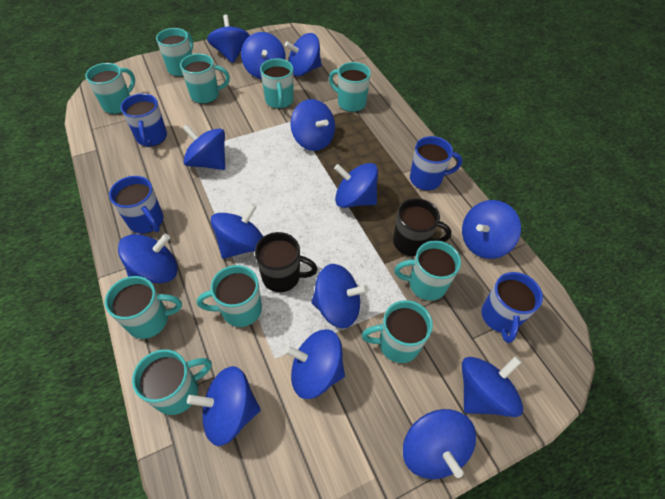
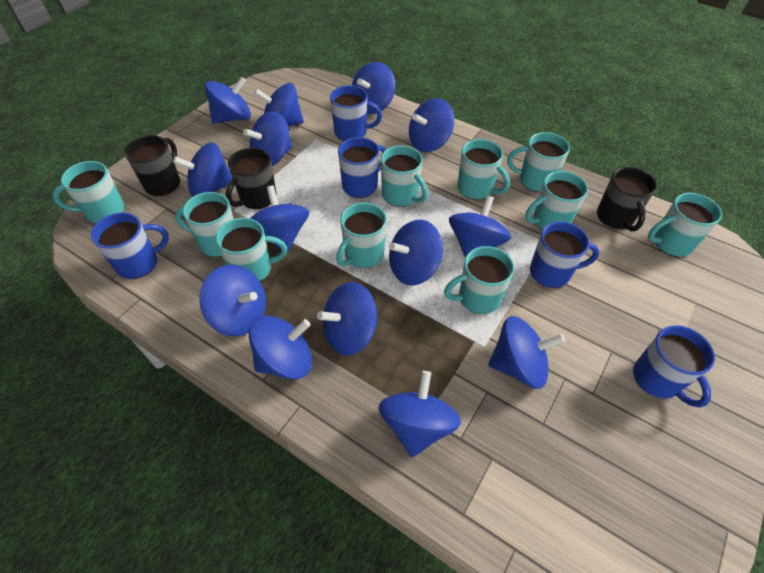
black mug: 2 -> 3
blue mug: 4 -> 5

